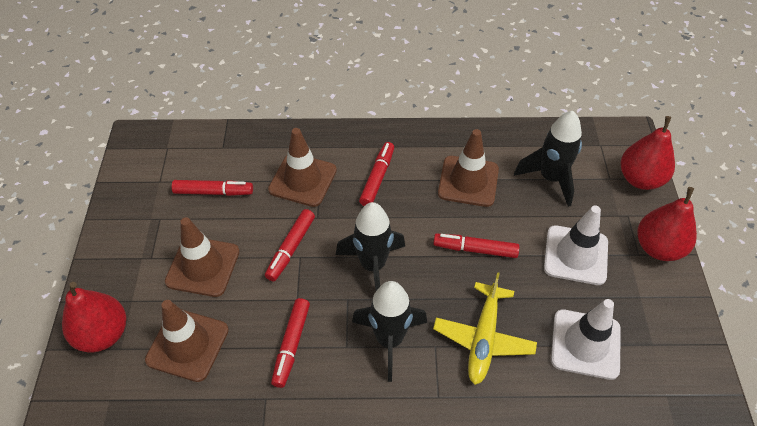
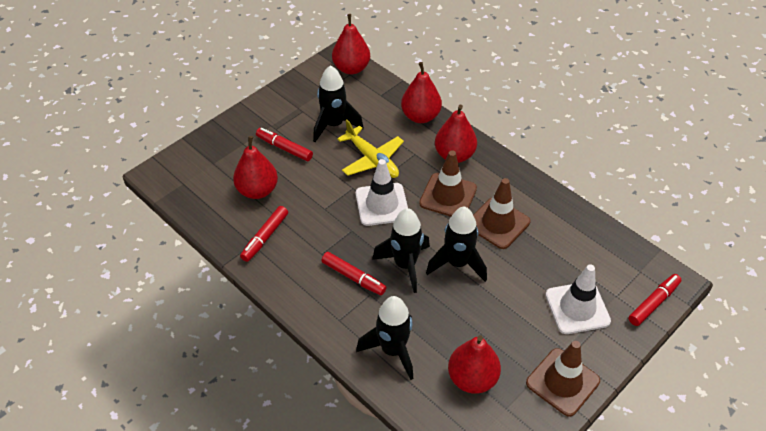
black rocket: 3 -> 4
brown traffic cone: 4 -> 3
red marker: 5 -> 4
red pear: 3 -> 5

